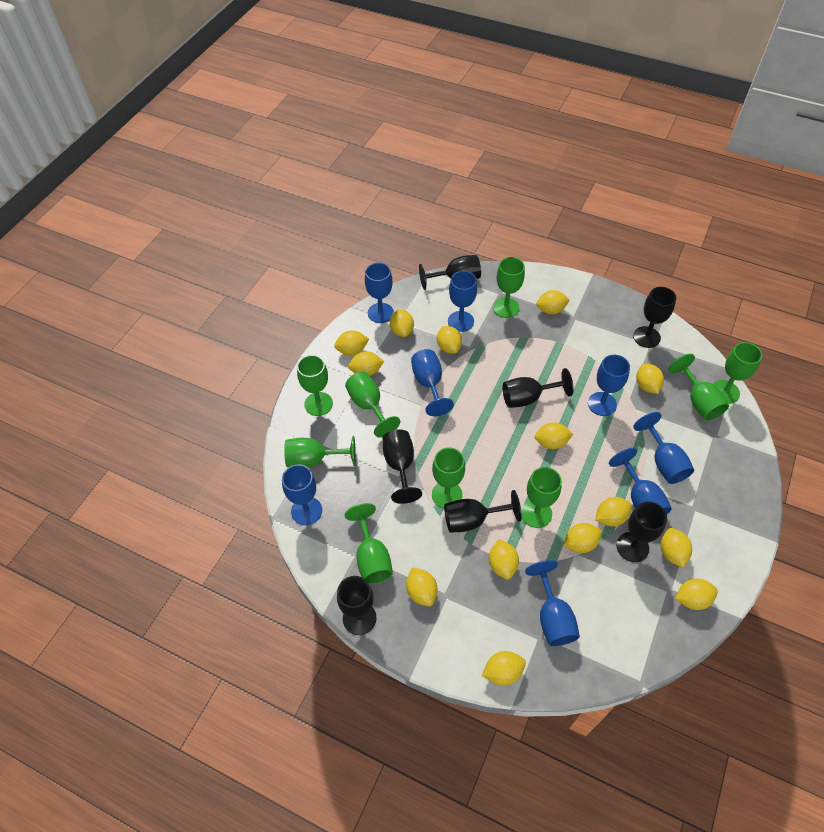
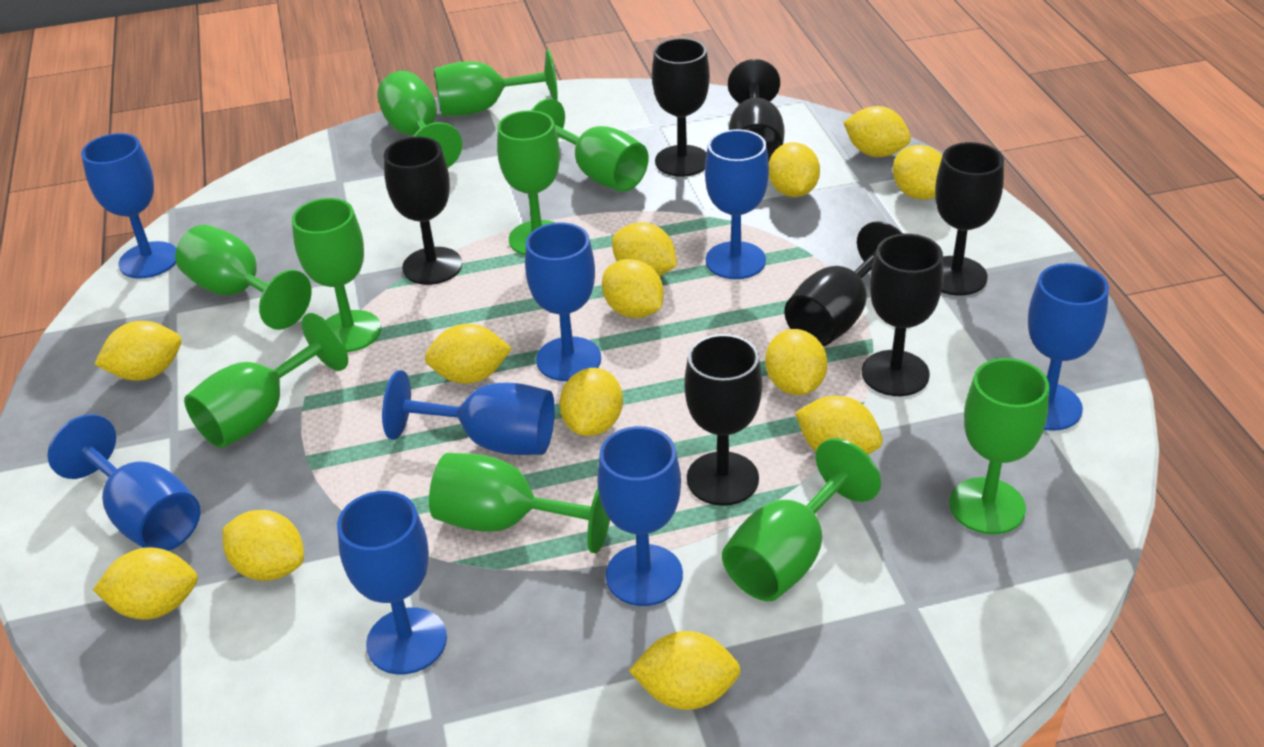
green goblet: 9 -> 10
yellow lemon: 14 -> 13

